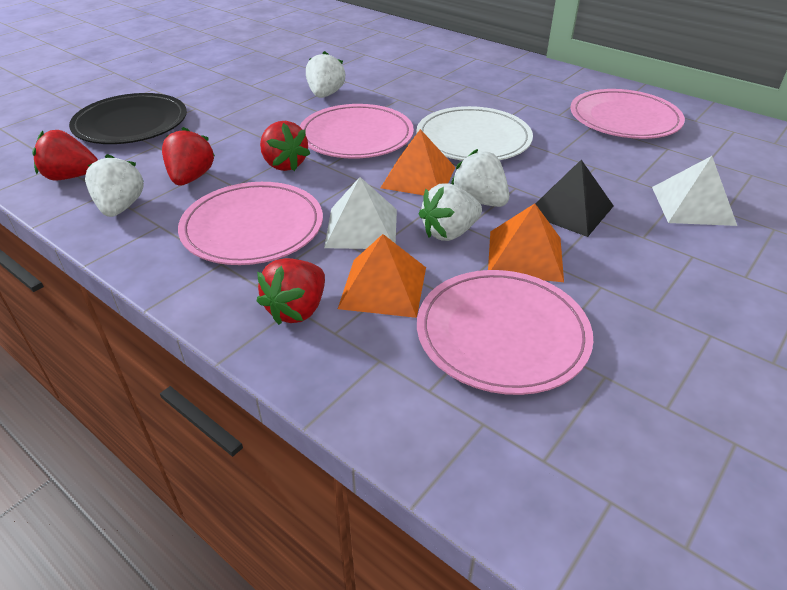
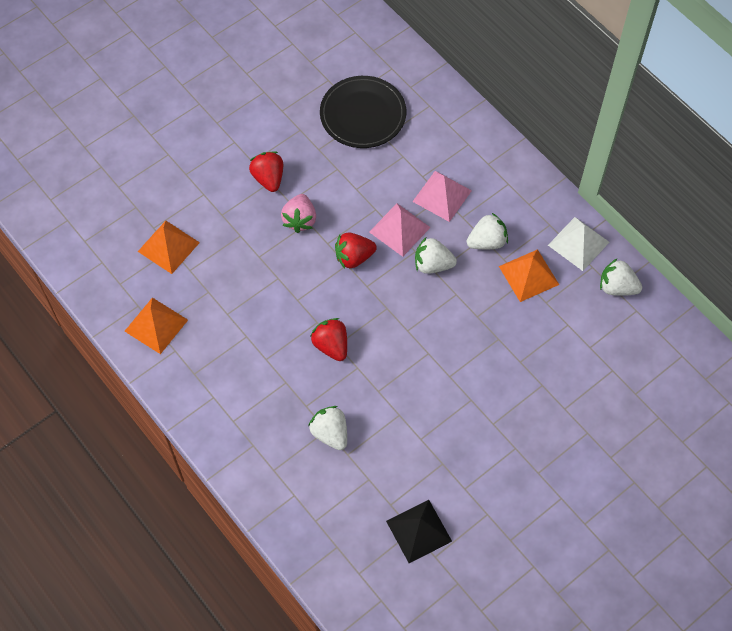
pink plate: 4 -> 0
pink pyramid: 0 -> 2
pink strawberry: 0 -> 1
red strawberry: 4 -> 3
white plate: 1 -> 0
white pyramid: 2 -> 1

